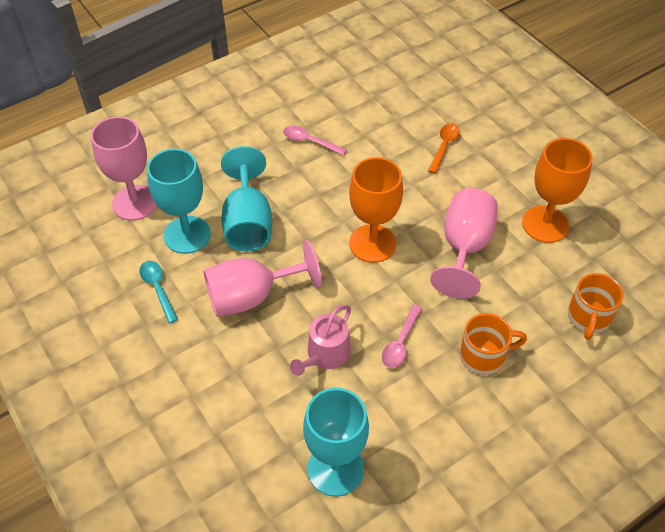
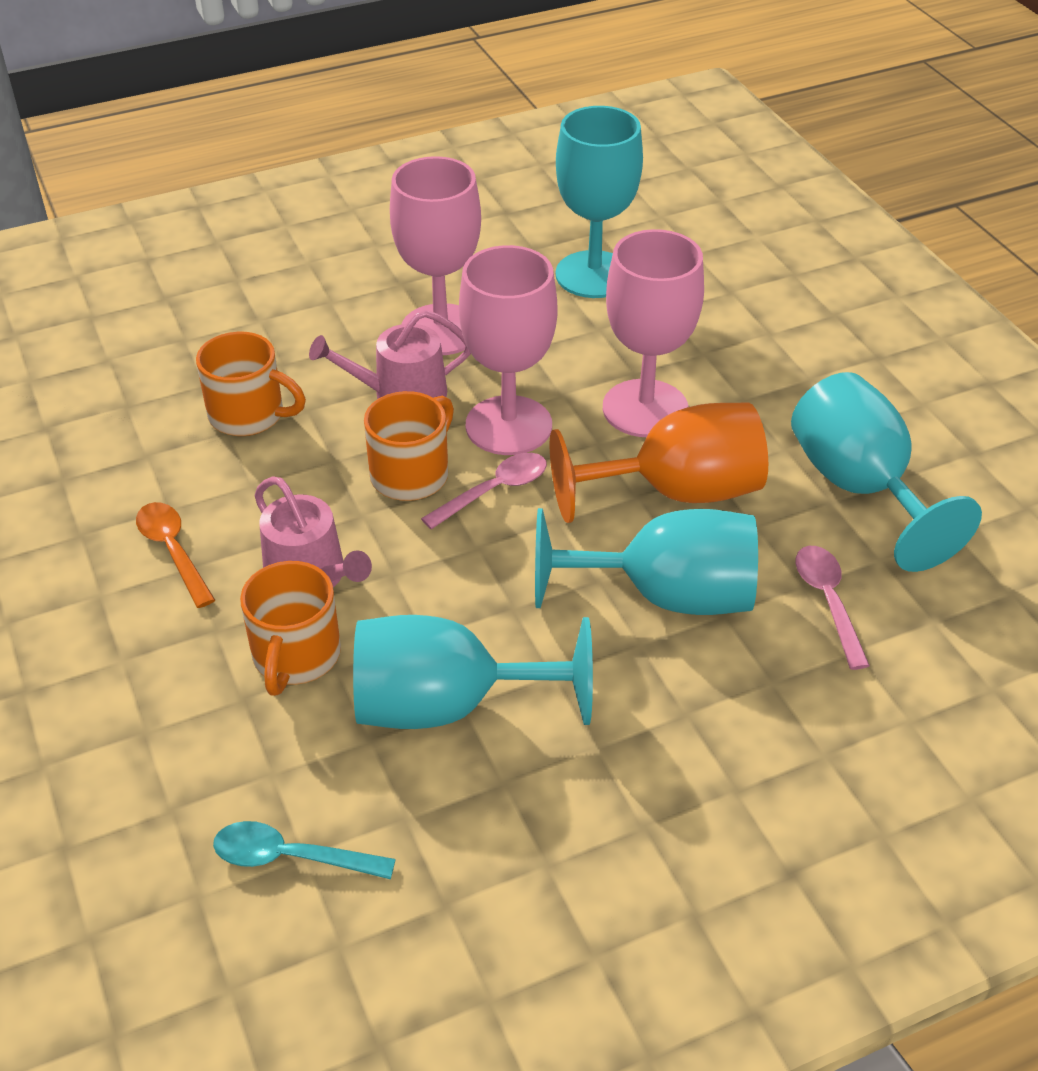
orange goblet: 2 -> 1
orange mug: 2 -> 3
pink watering can: 1 -> 2
turquoise goblet: 3 -> 4

